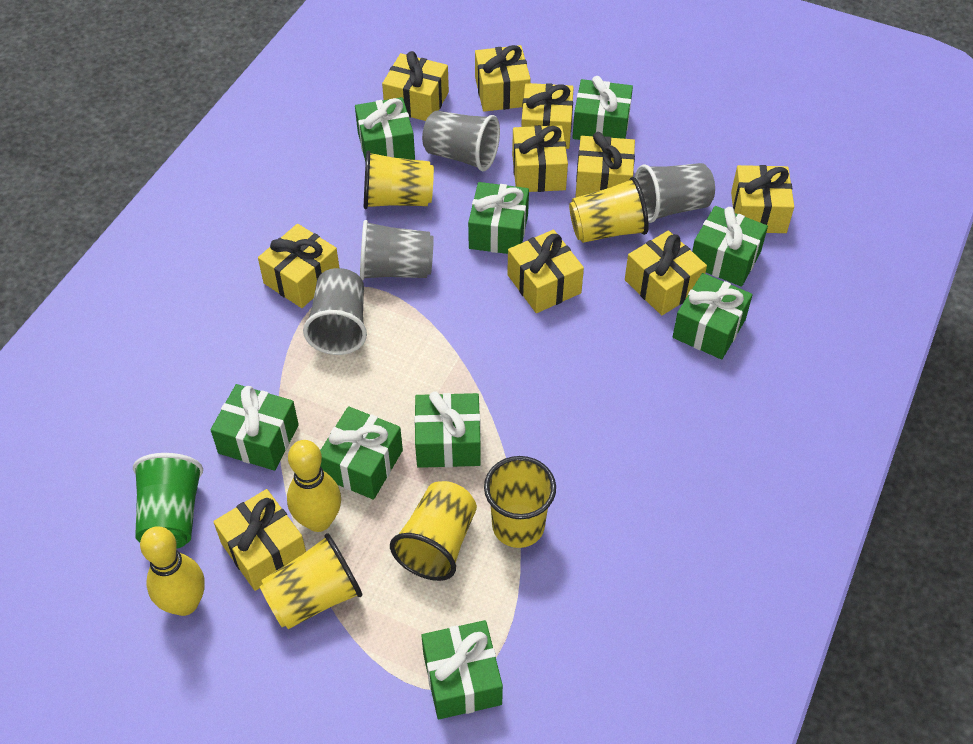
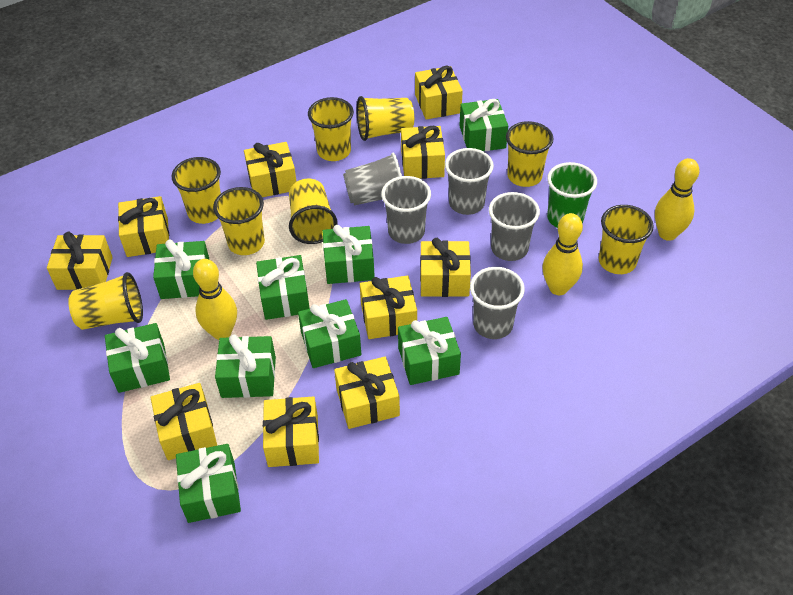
grey cup: 4 -> 5
yellow bowling pin: 2 -> 3
yellow cup: 5 -> 8

